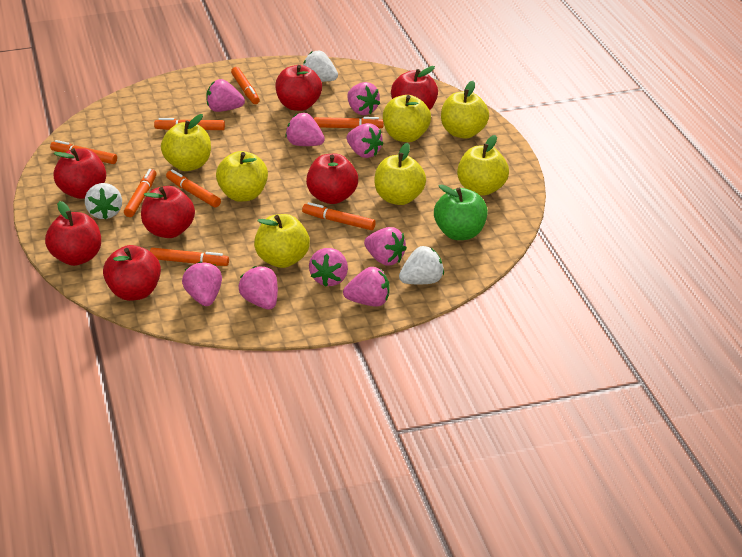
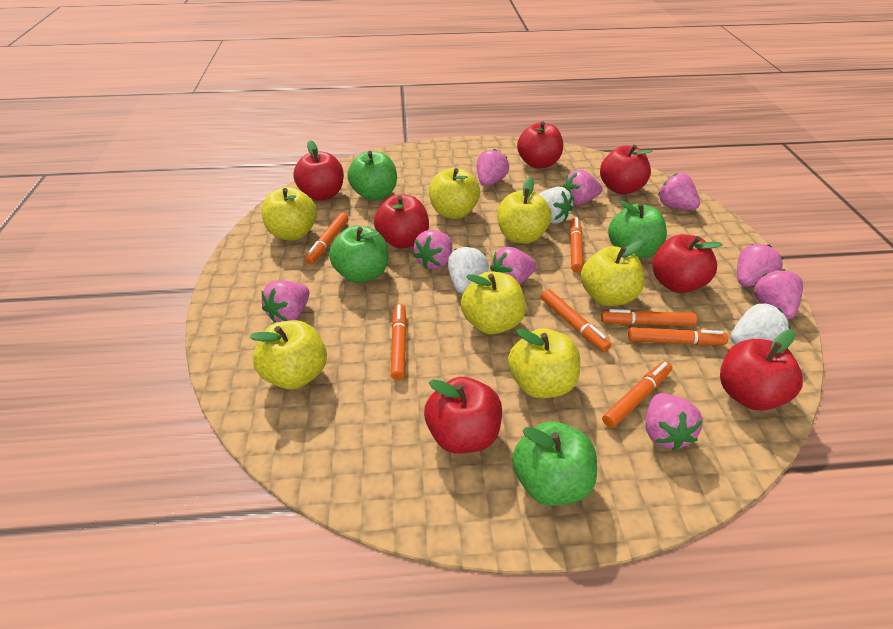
green apple: 1 -> 4
orange marker: 8 -> 7

